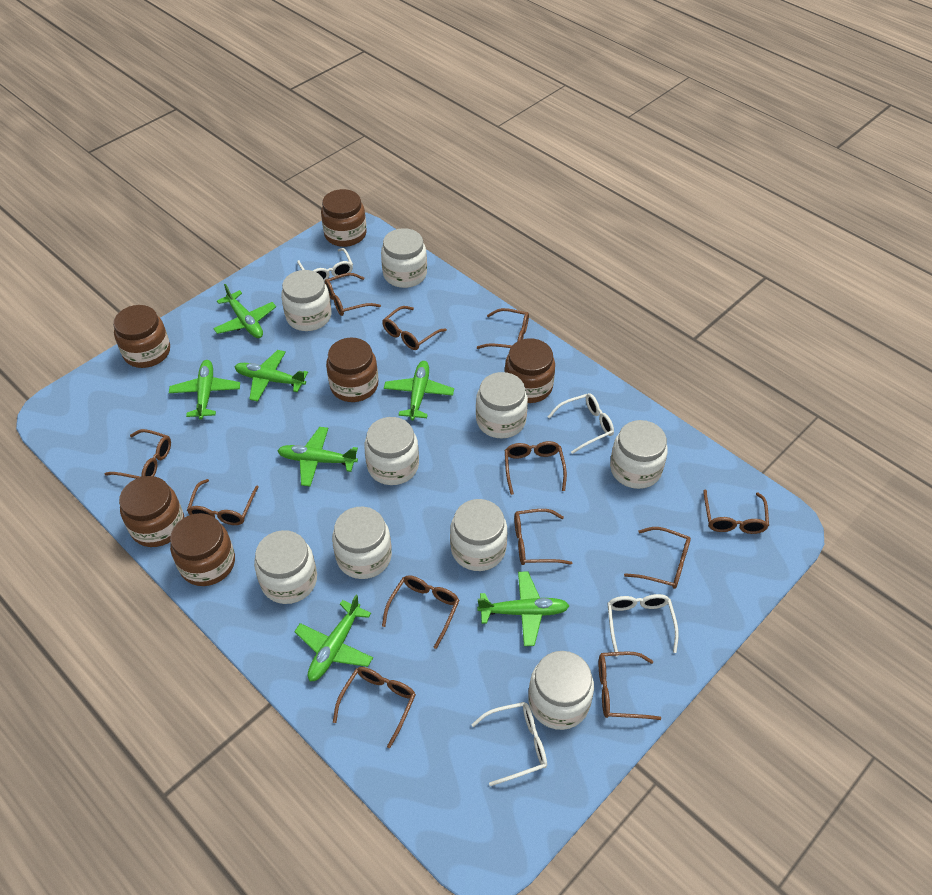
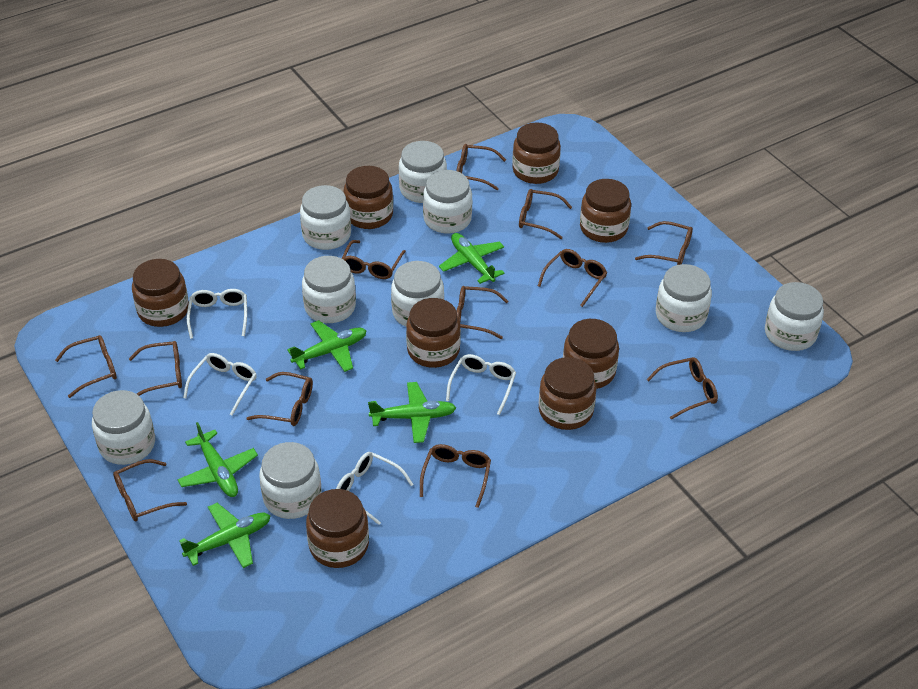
brown jar: 6 -> 8
green plane: 7 -> 5

